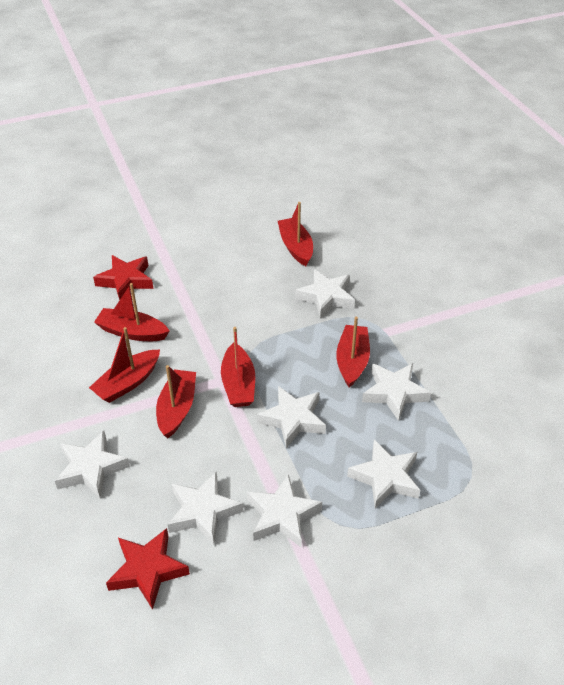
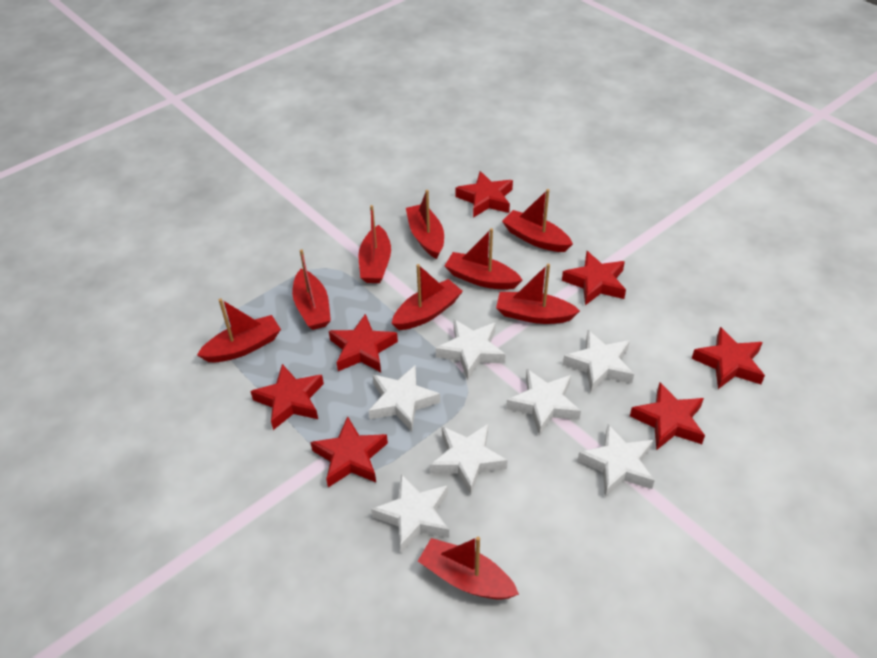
red boat: 6 -> 9
red star: 2 -> 7

